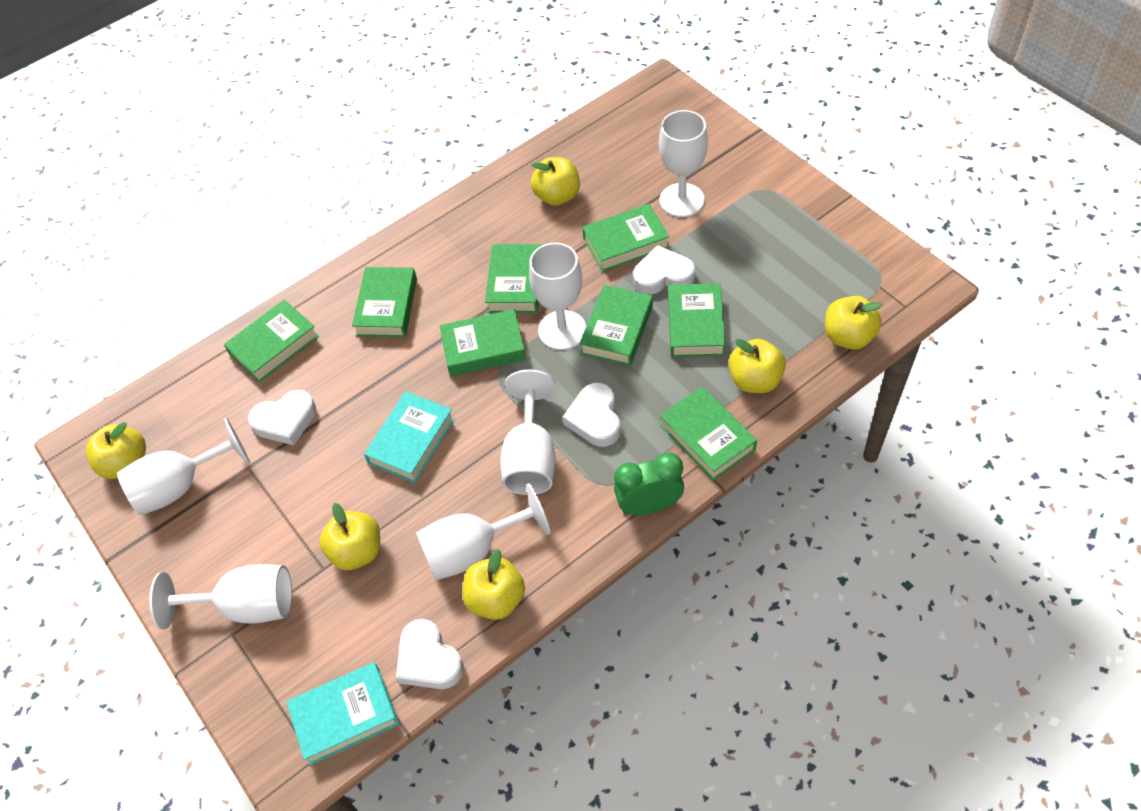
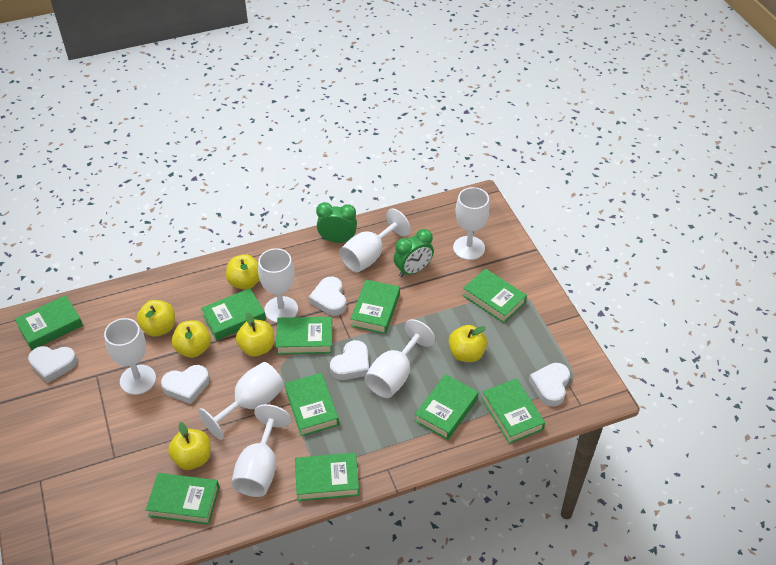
green book: 8 -> 10
green clock: 1 -> 2
turquoise book: 2 -> 0
white goblet: 6 -> 7
white heart: 4 -> 5

